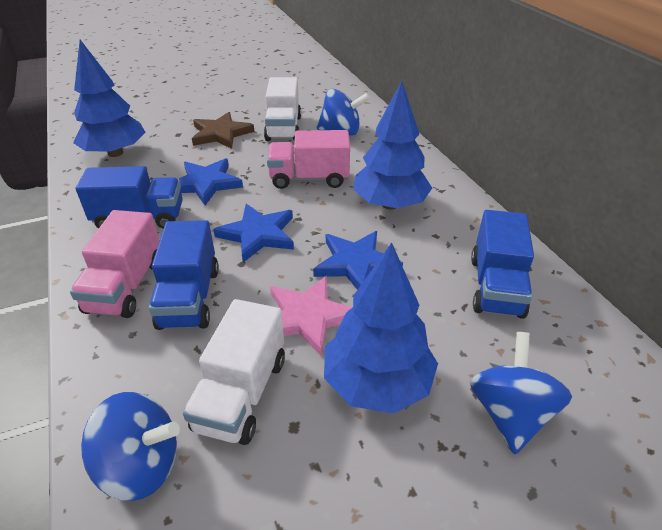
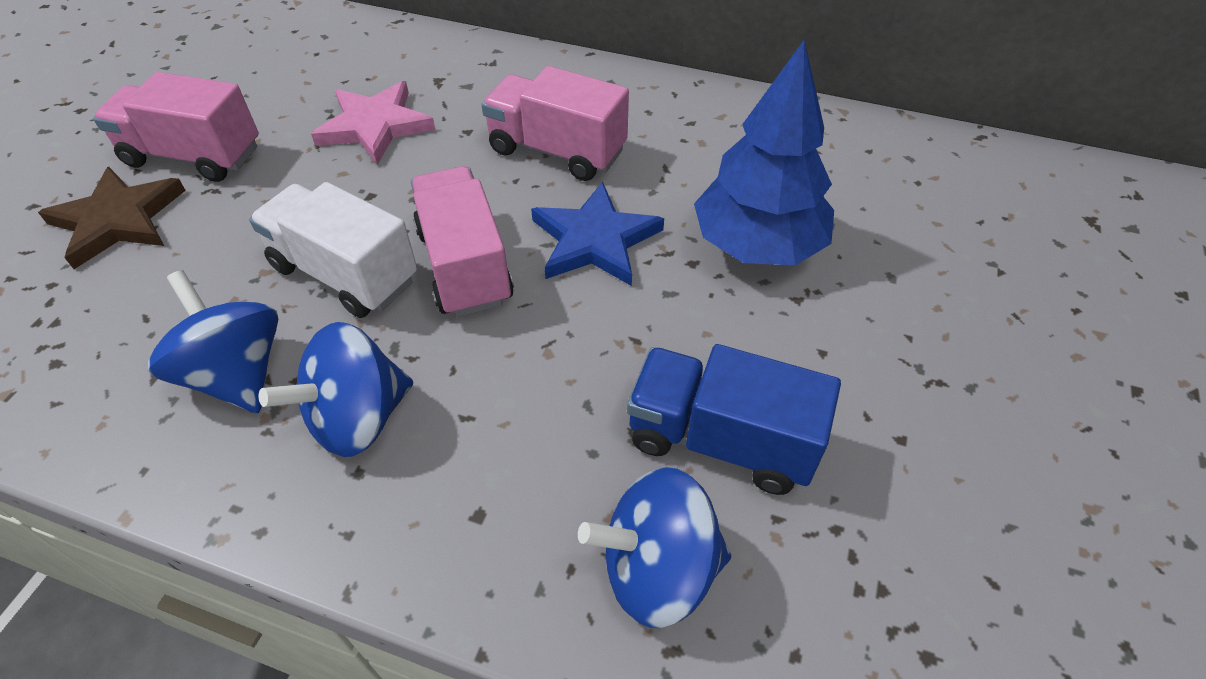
blue star: 3 -> 1
blue tree: 3 -> 1
blue truck: 3 -> 1
pink truck: 2 -> 3
white truck: 2 -> 1

